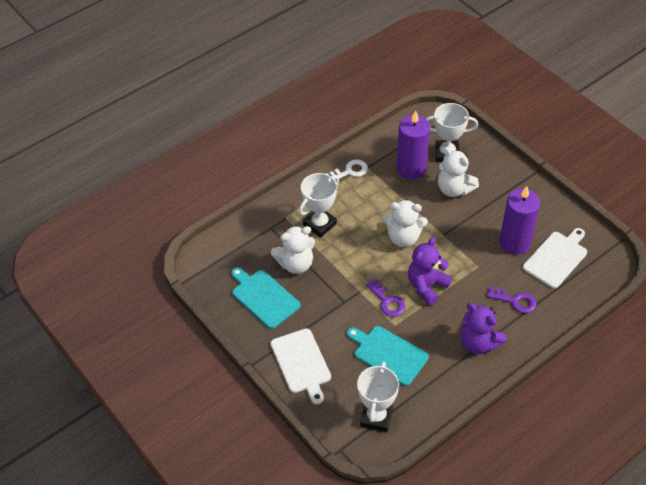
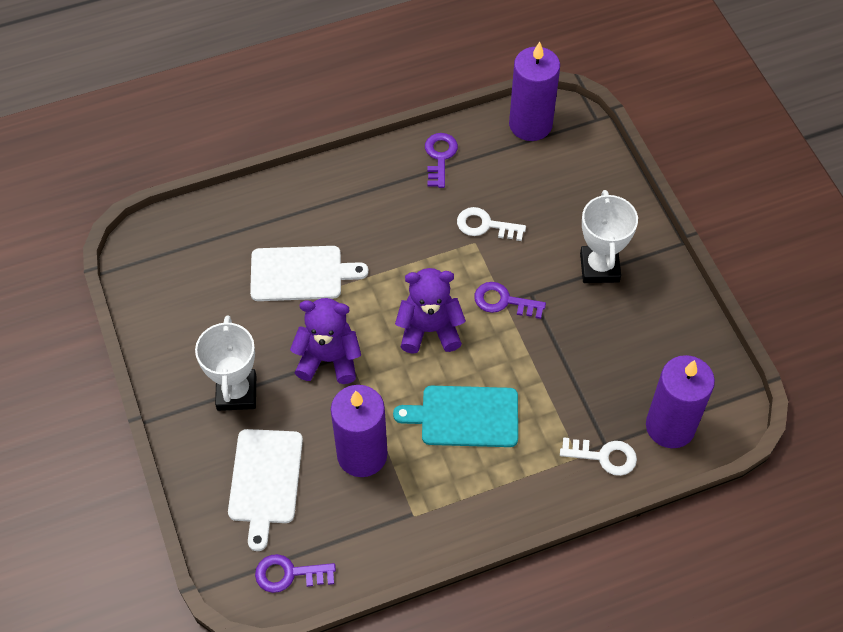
purple candle: 2 -> 3
purple key: 2 -> 3
turquoise cutting board: 2 -> 1
white key: 1 -> 2
white teddy bear: 3 -> 0
white trophy: 3 -> 2

